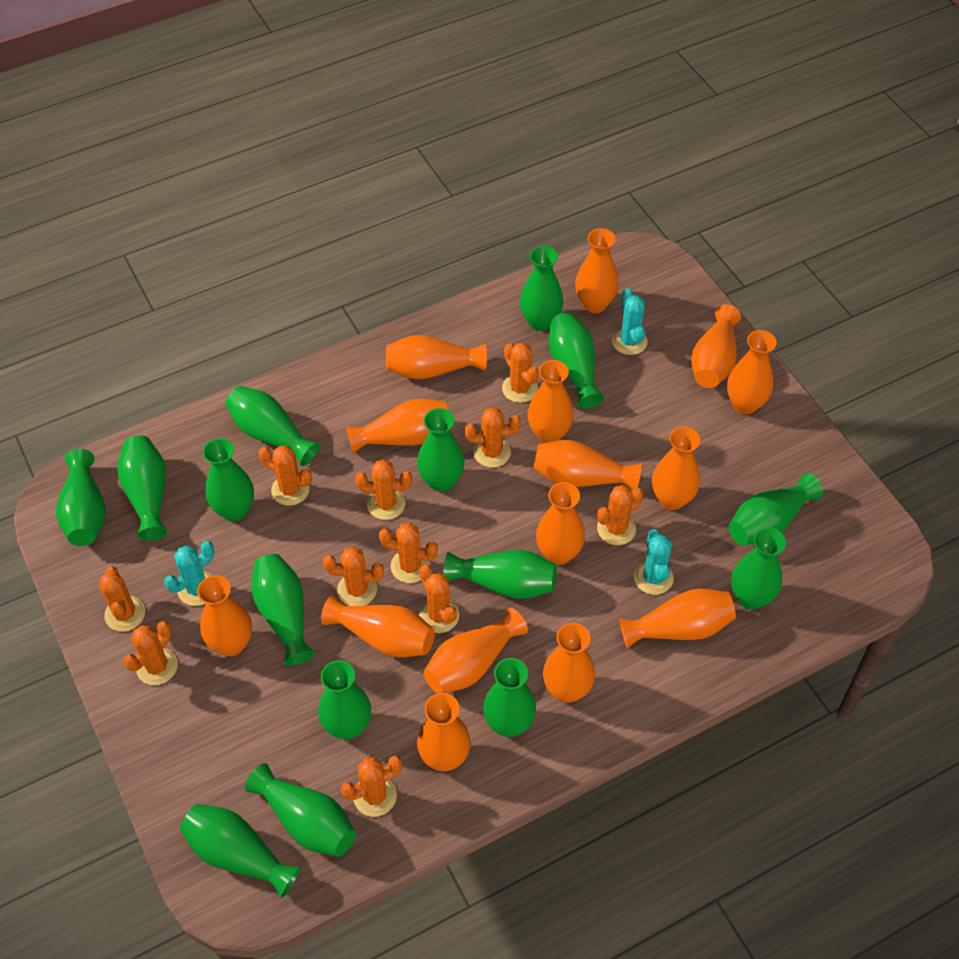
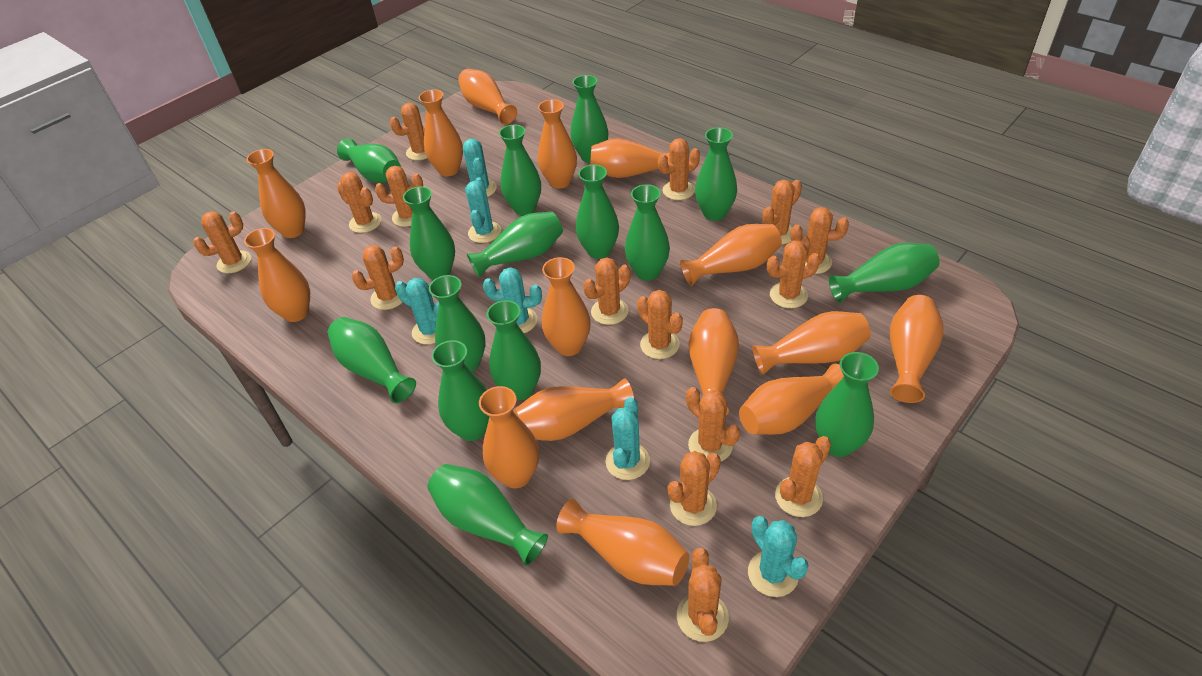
orange cactus: 11 -> 15
turquoise cactus: 3 -> 6

